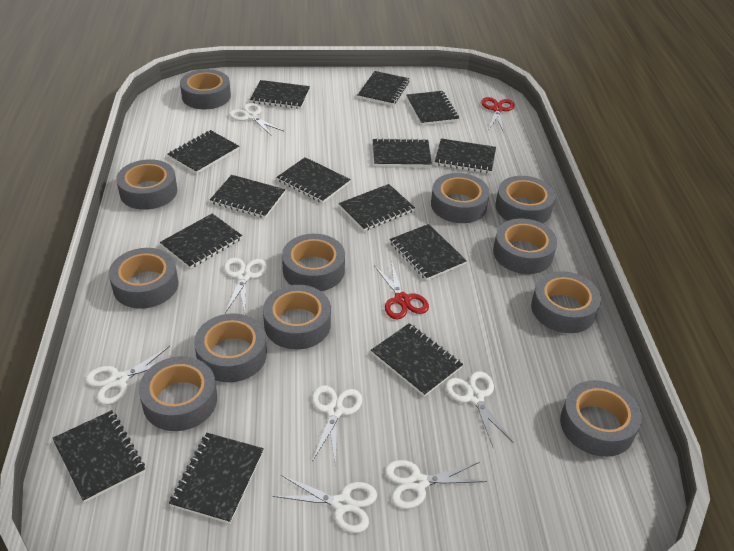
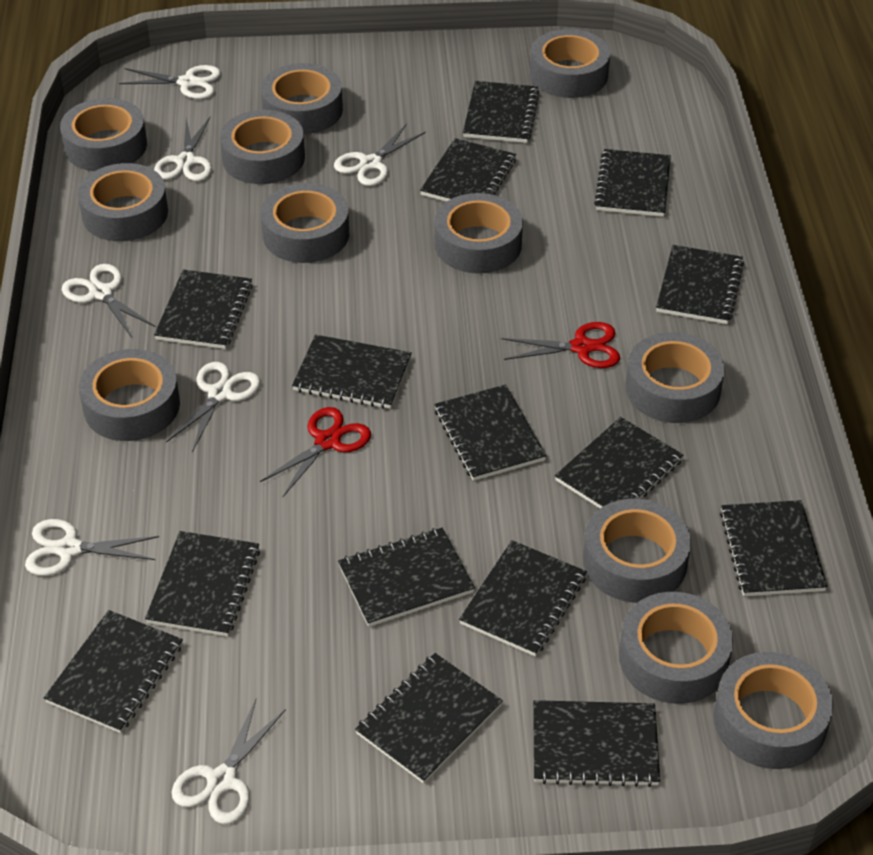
black notebook: 14 -> 15

